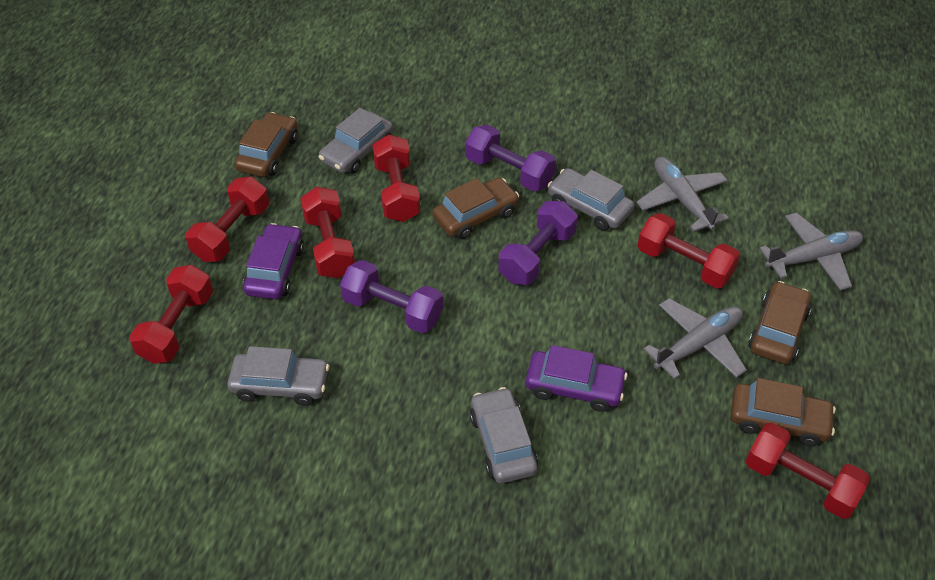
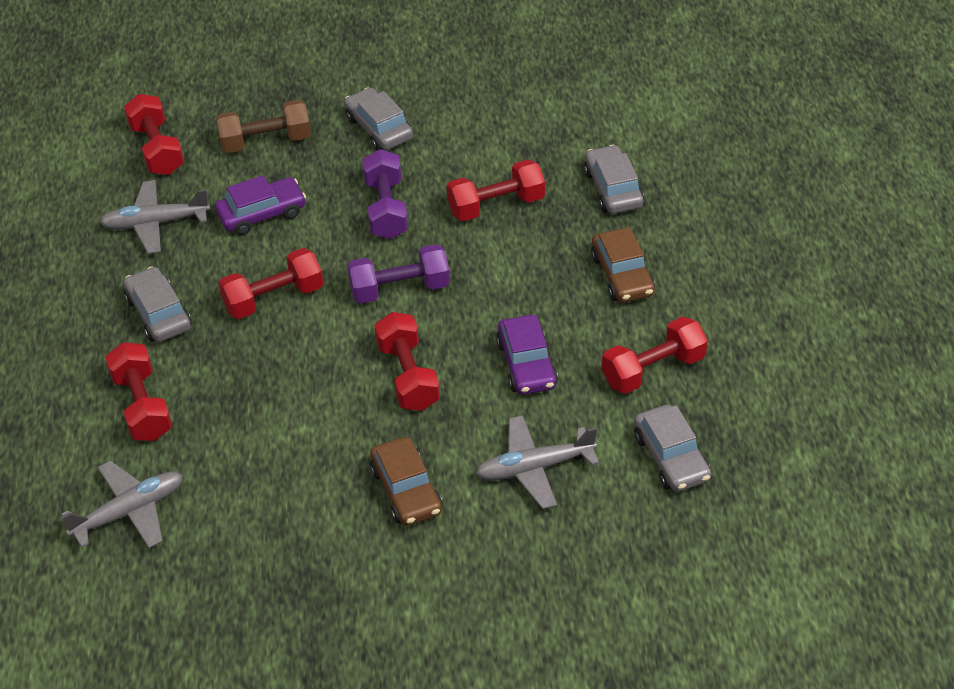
brown car: 4 -> 2
brown dumbbell: 0 -> 1
purple dumbbell: 3 -> 2

